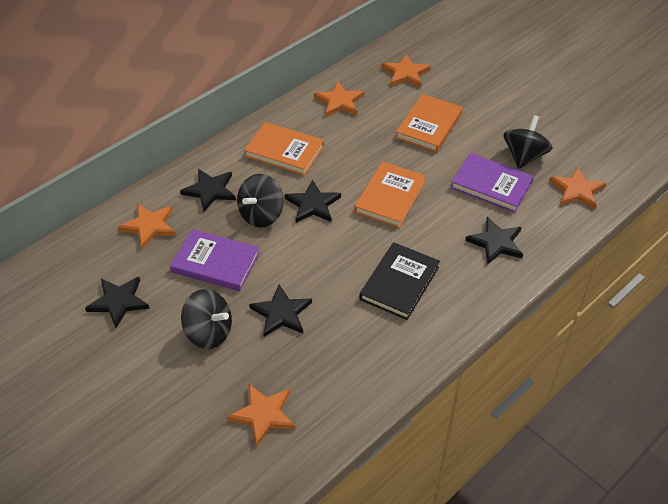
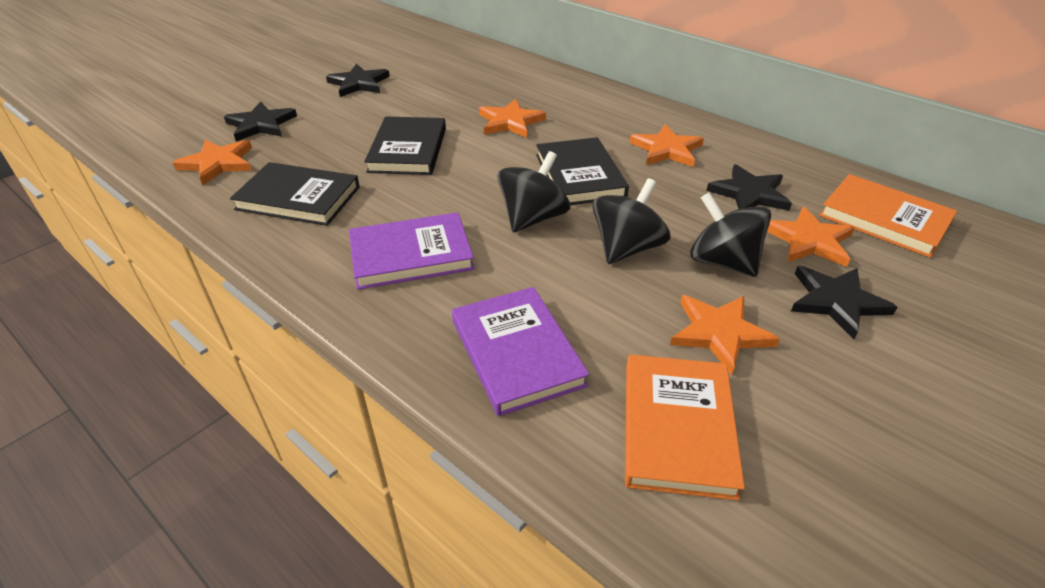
black book: 1 -> 3
black star: 5 -> 4
orange book: 3 -> 2

